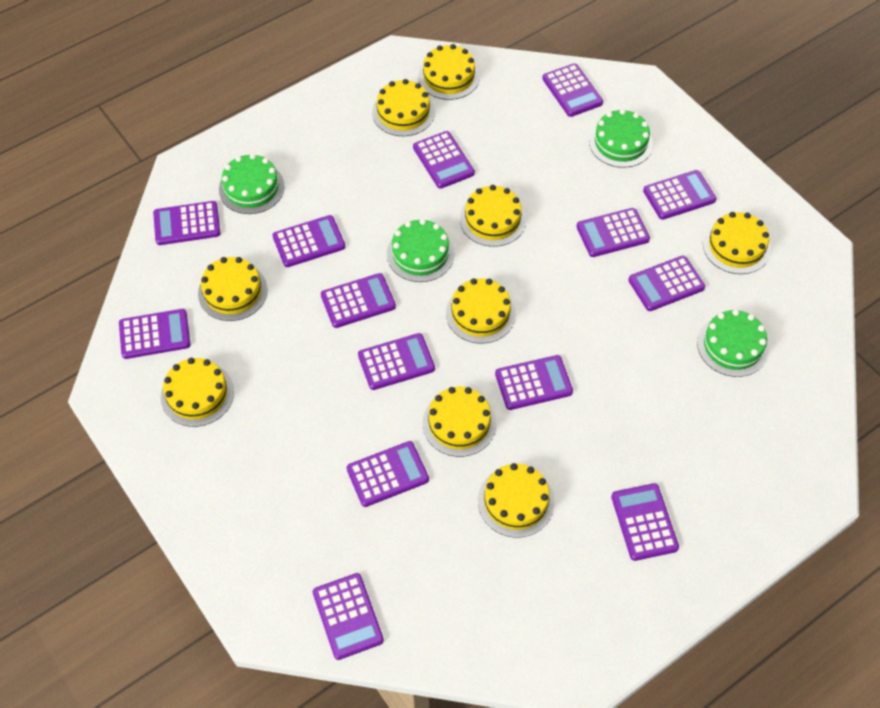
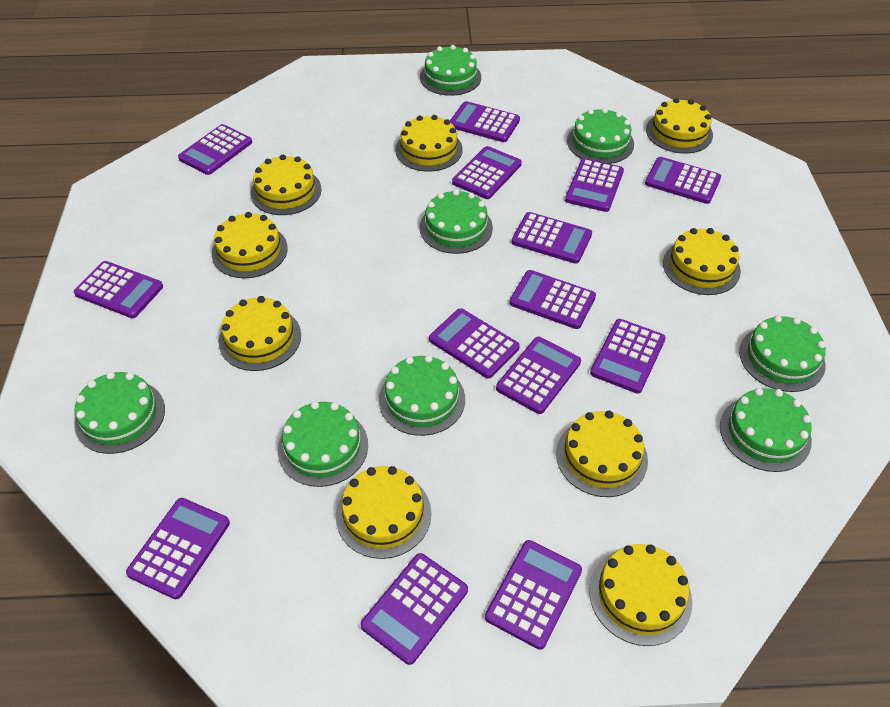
green cake: 4 -> 8

